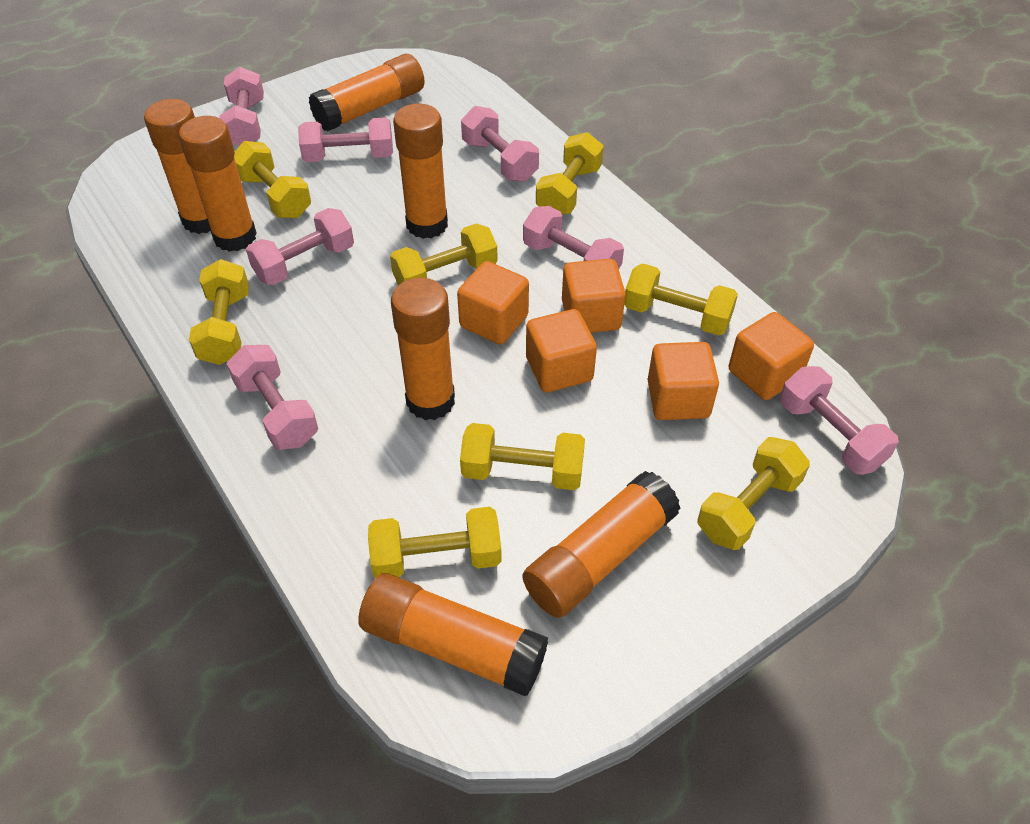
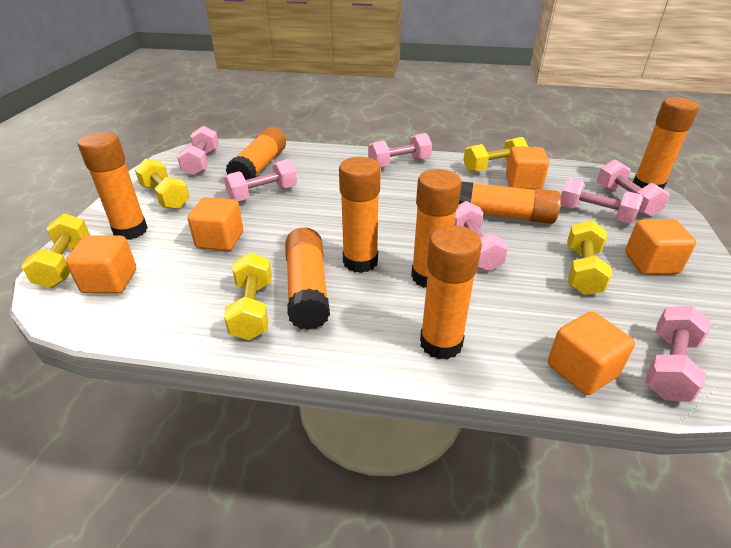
orange glue stick: 7 -> 8
yellow dumbbell: 8 -> 5

